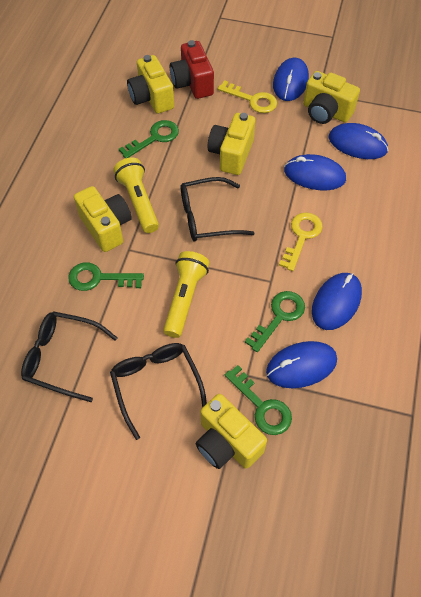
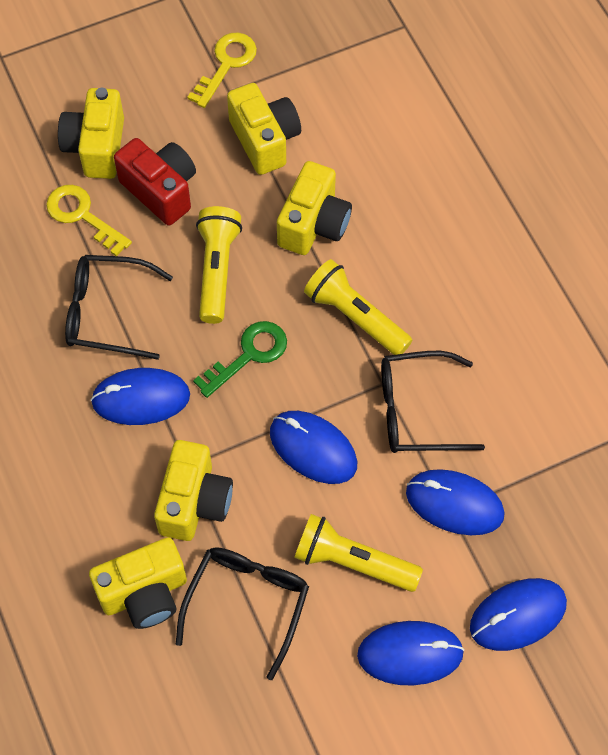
green key: 4 -> 1
yellow flashlight: 2 -> 3

